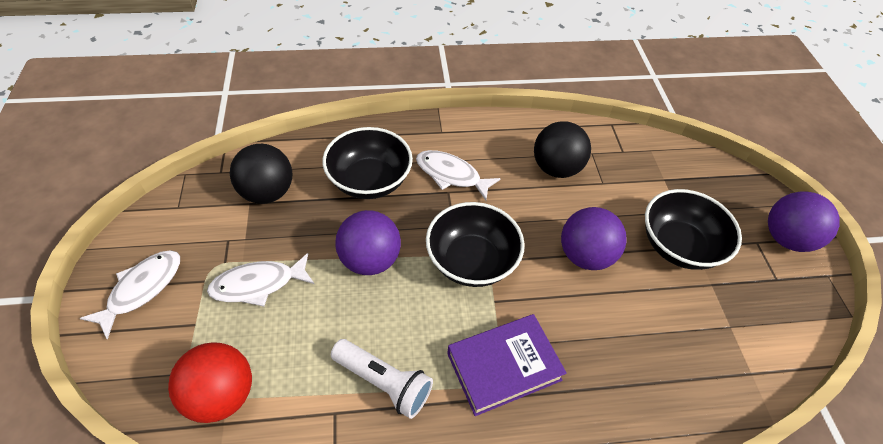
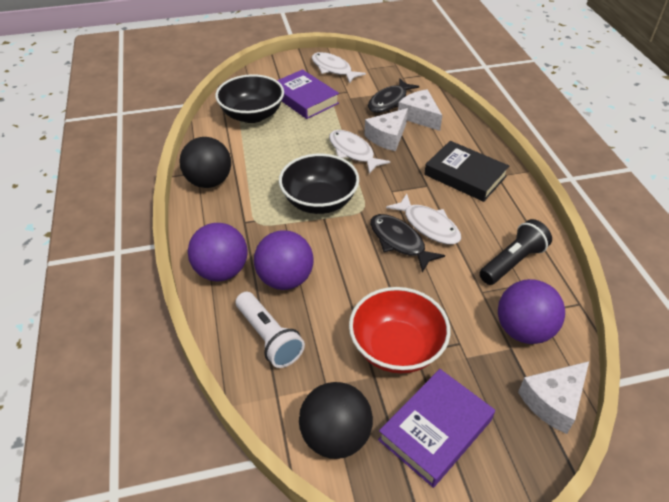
black book: 0 -> 1
black bowl: 3 -> 2
black fish: 0 -> 2
black flashlight: 0 -> 1
purple book: 1 -> 2
red ball: 1 -> 0
red bowl: 0 -> 1
white cheese: 0 -> 3

